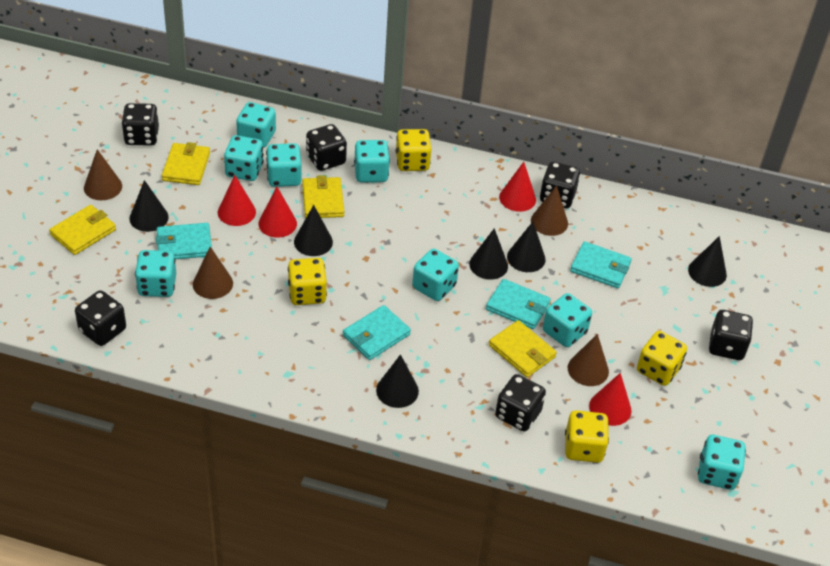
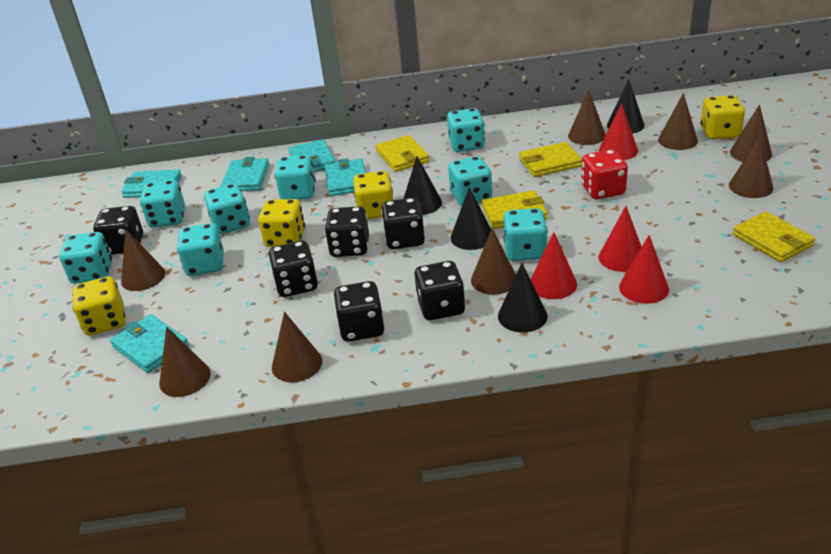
black cone: 6 -> 4
brown cone: 4 -> 8
red dice: 0 -> 1
turquoise wallet: 4 -> 5

